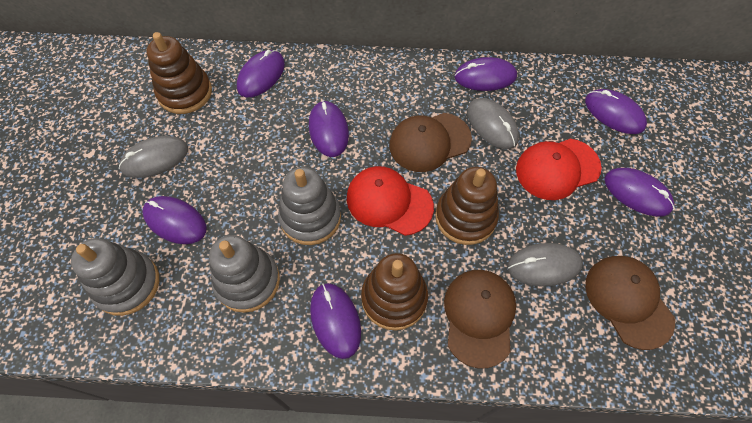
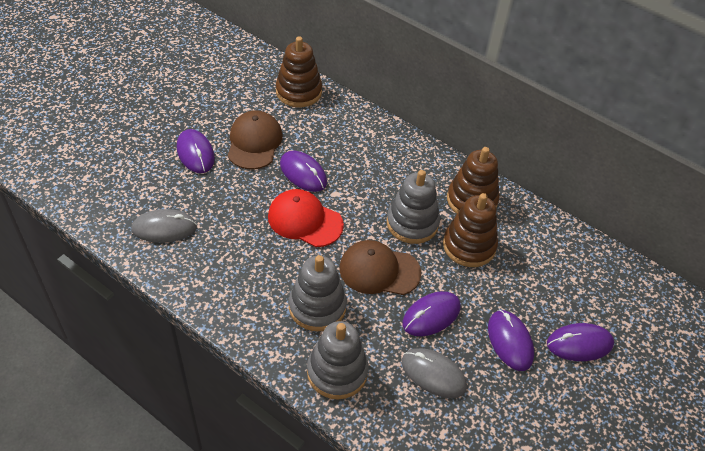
brown cap: 3 -> 2
grey mouse: 3 -> 2
purple mouse: 7 -> 5
red cap: 2 -> 1

